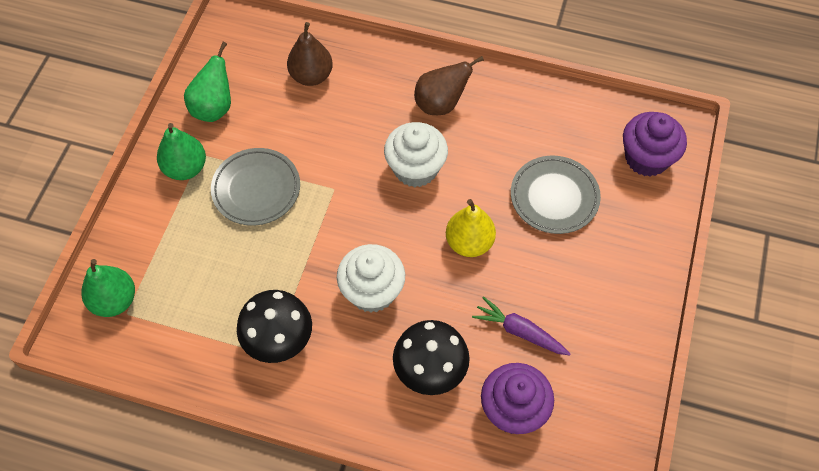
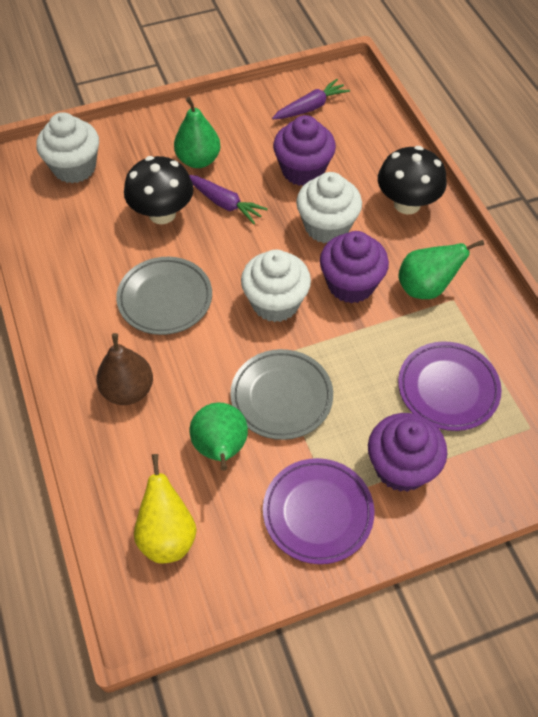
brown pear: 2 -> 1
purple carrot: 1 -> 2
purple cupcake: 2 -> 3
purple plate: 0 -> 2
white cupcake: 2 -> 3

